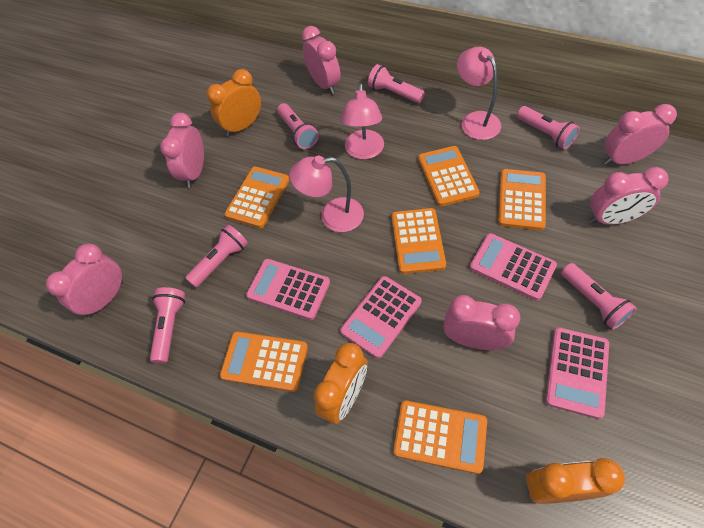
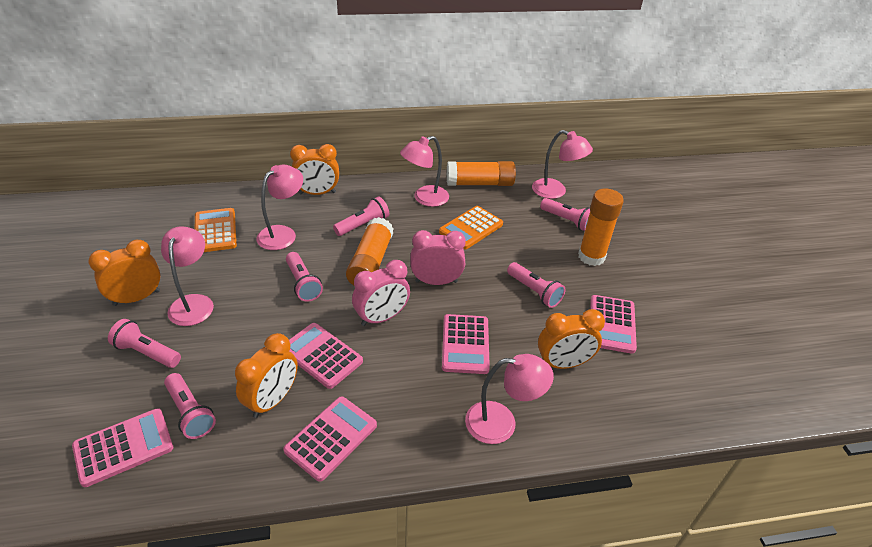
orange calculator: 6 -> 2
orange clock: 3 -> 4
orange glue stick: 0 -> 3
pink calculator: 4 -> 5
pink clock: 6 -> 2
pink lamp: 3 -> 5

